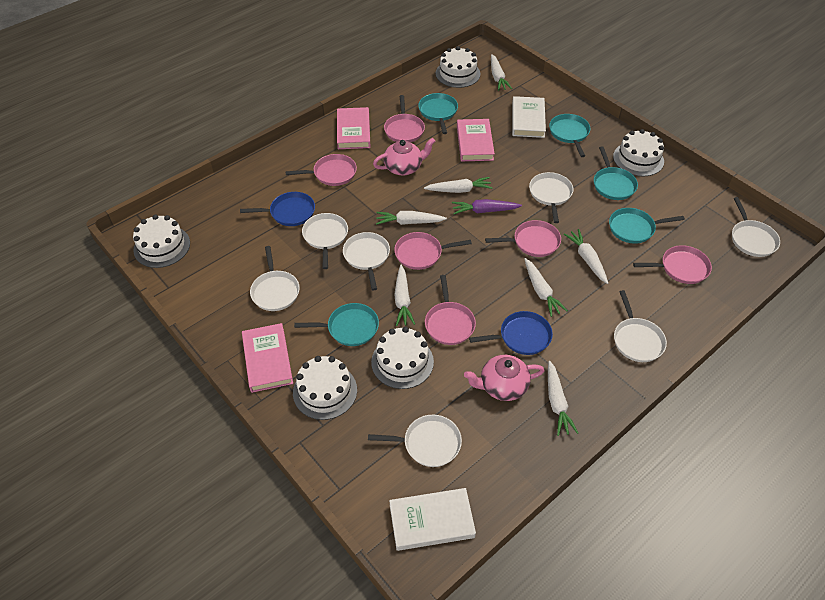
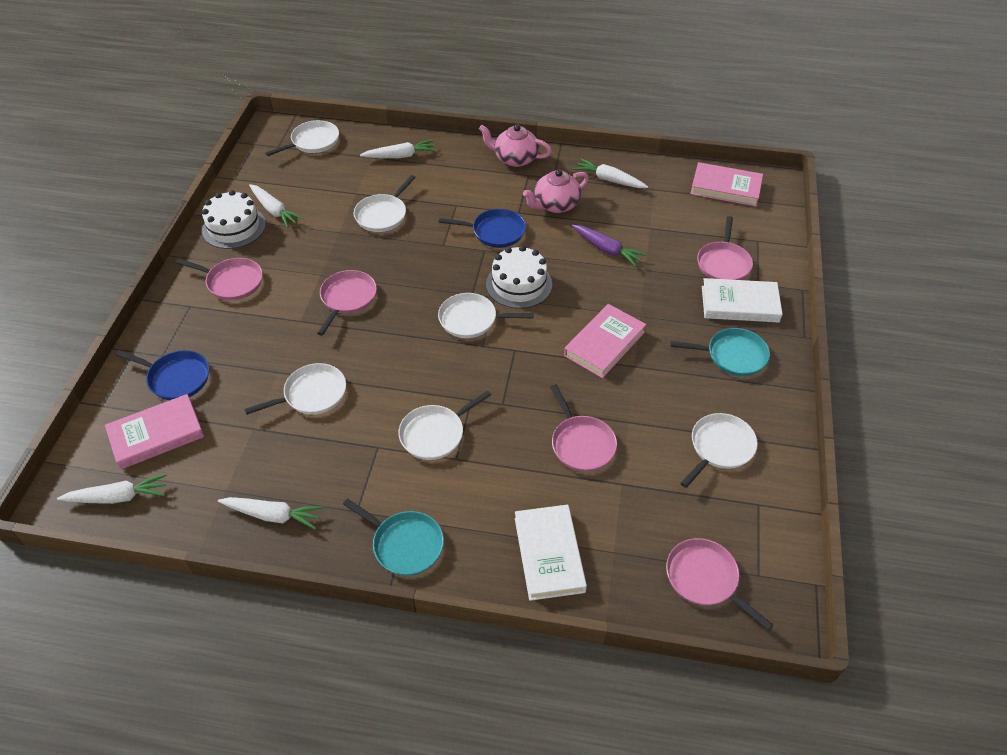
pink pan: 6 -> 5
turquoise pan: 5 -> 2
white cake: 5 -> 2
white carrot: 7 -> 5
white pan: 7 -> 6

